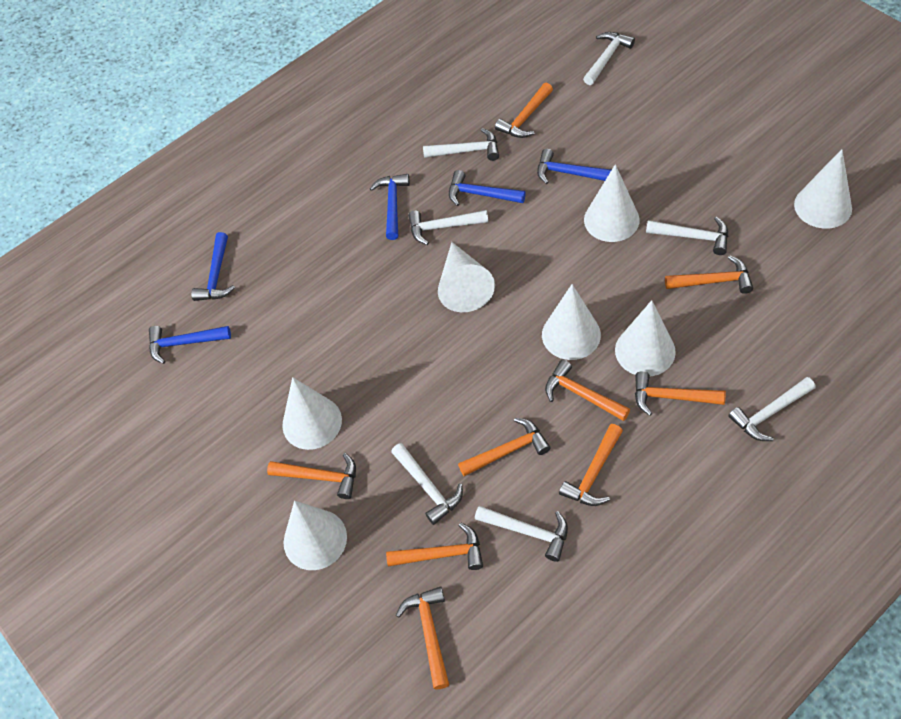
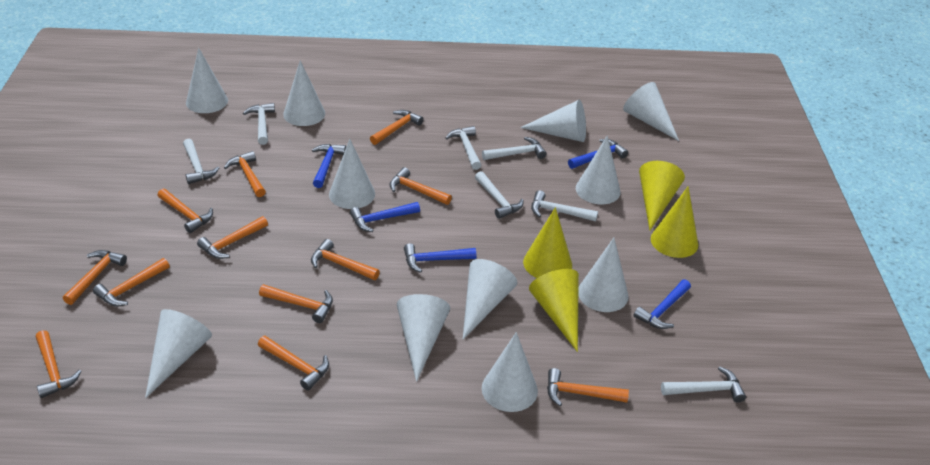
orange hammer: 9 -> 12
white cone: 7 -> 11
yellow cone: 0 -> 4

